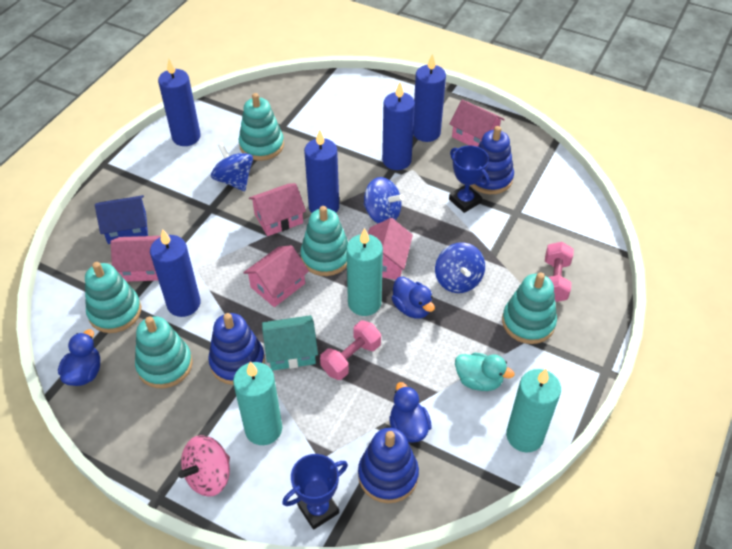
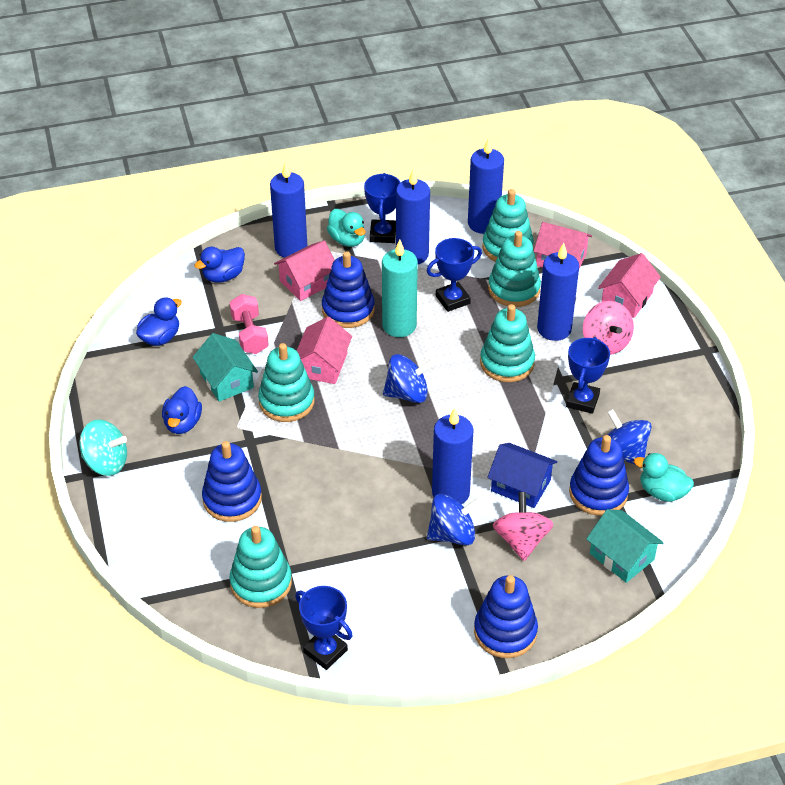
blue stacking toy: 3 -> 4
blue trophy: 2 -> 4
pink dumbbell: 2 -> 1
pink house: 5 -> 4
pink spinning top: 1 -> 2
turquoise candle: 3 -> 1
turquoise duck: 1 -> 2
turquoise house: 1 -> 2
turquoise spinning top: 0 -> 1

